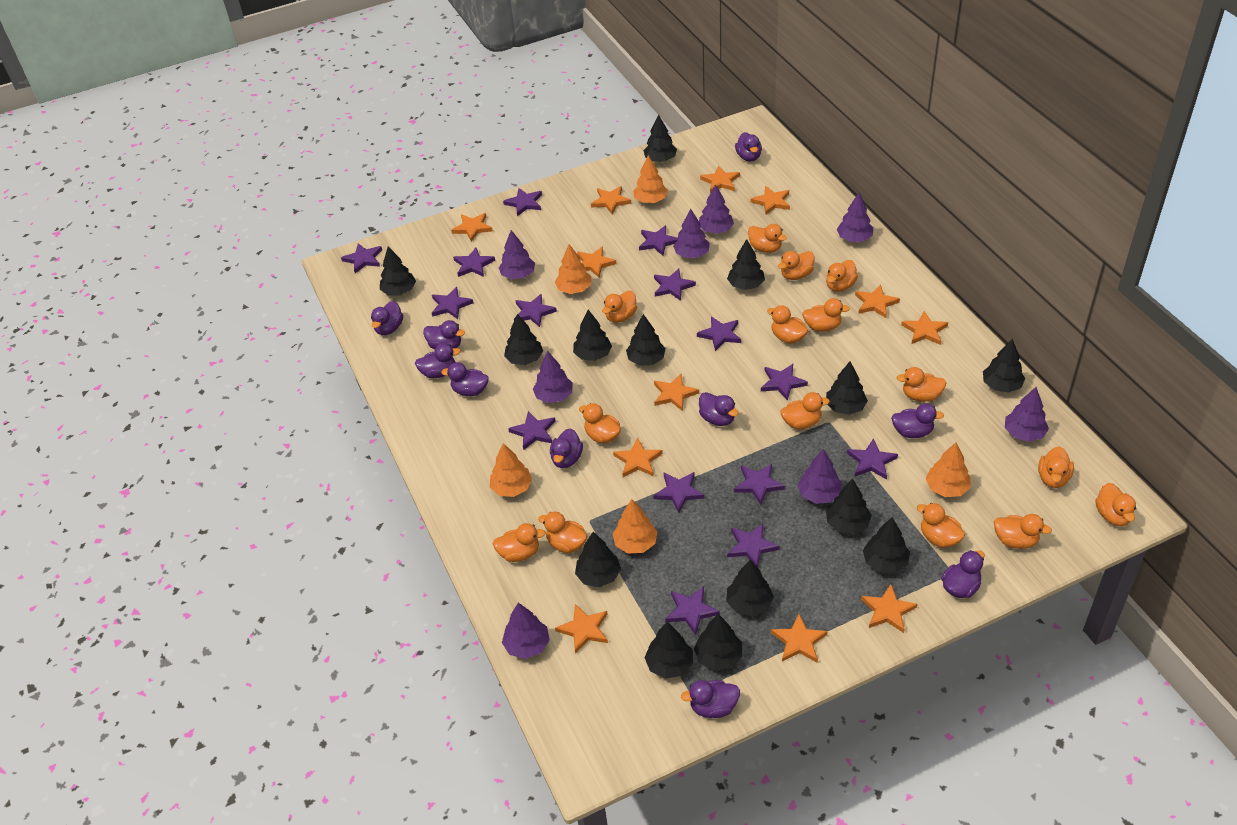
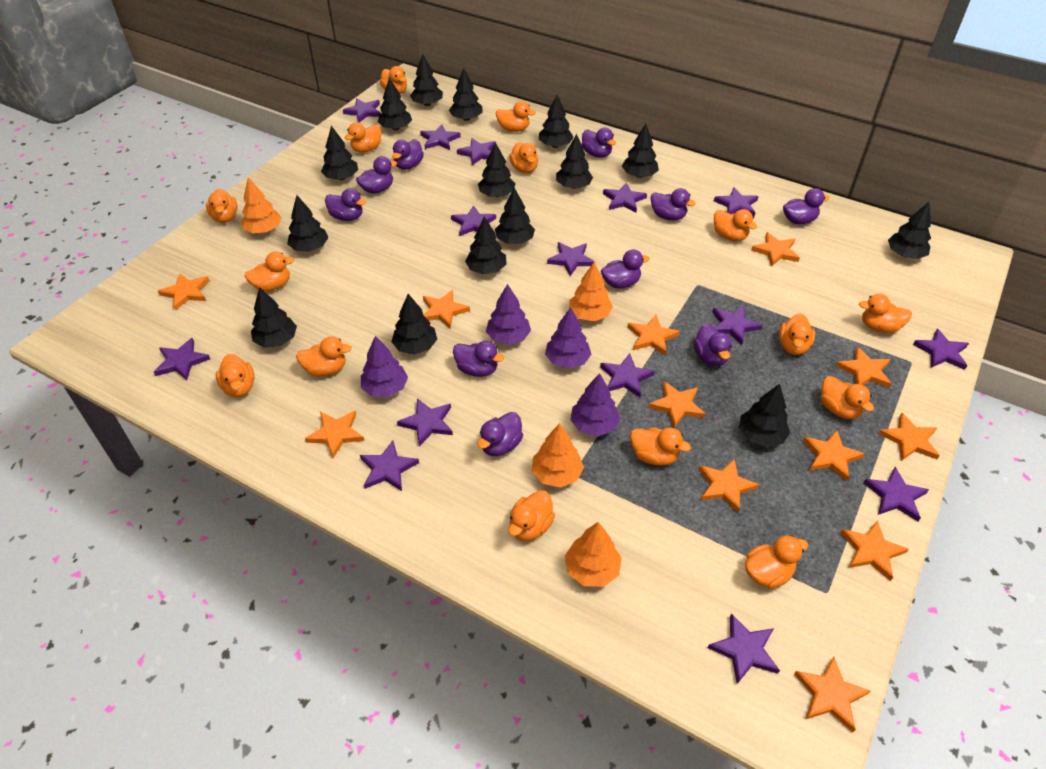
black tree: 14 -> 15
orange tree: 5 -> 4
purple tree: 8 -> 4

